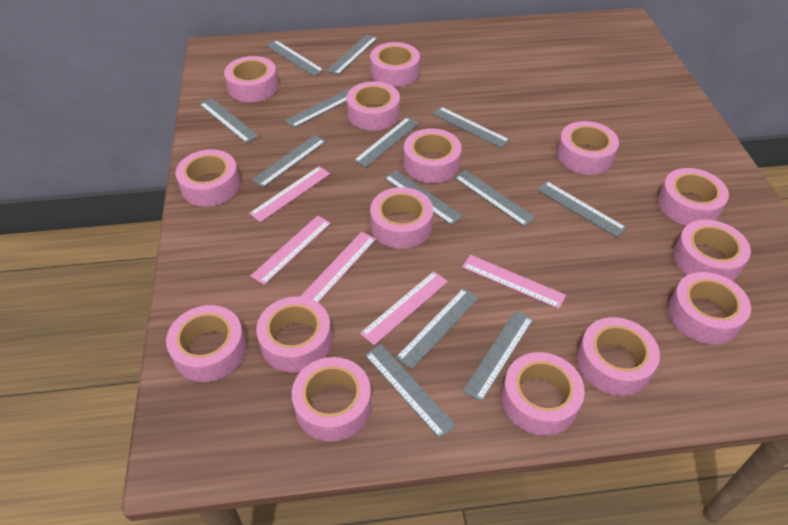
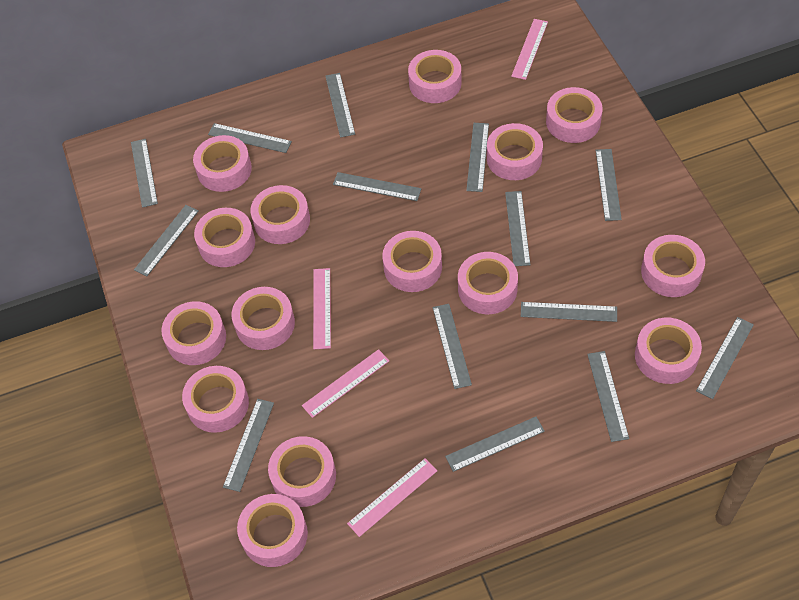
grey ruler: 13 -> 14
pink ruler: 5 -> 4

